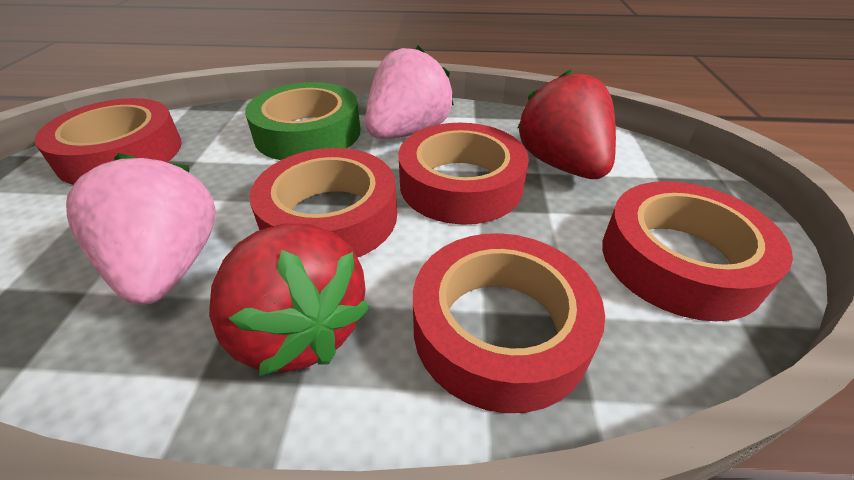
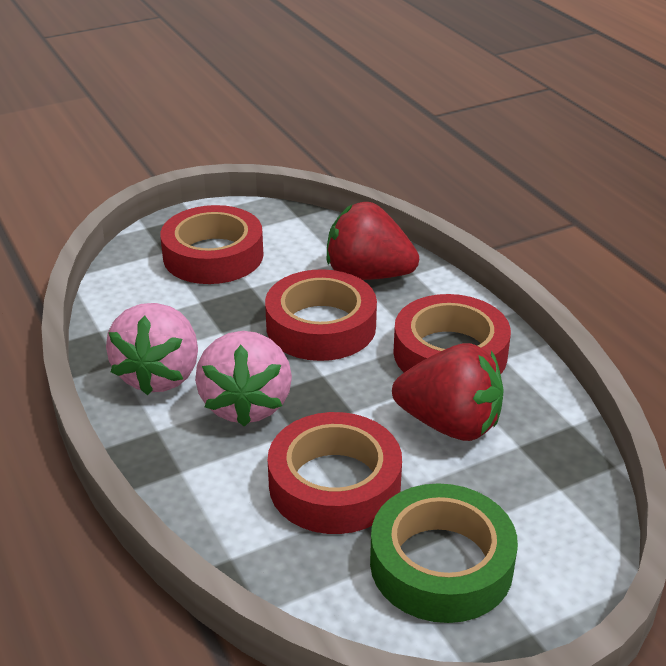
red tape: 5 -> 4

